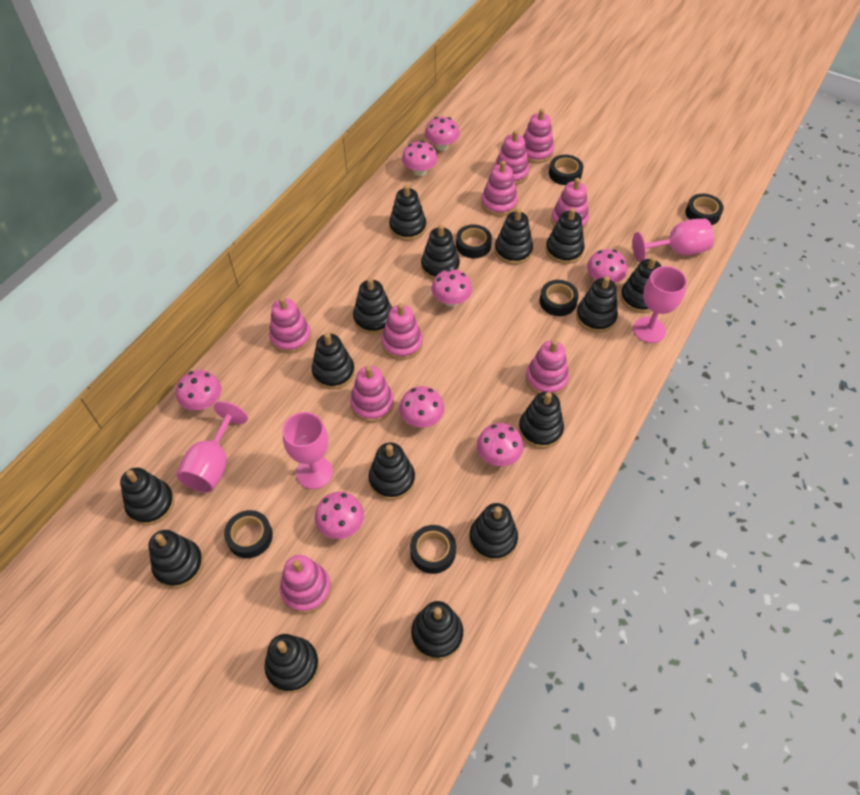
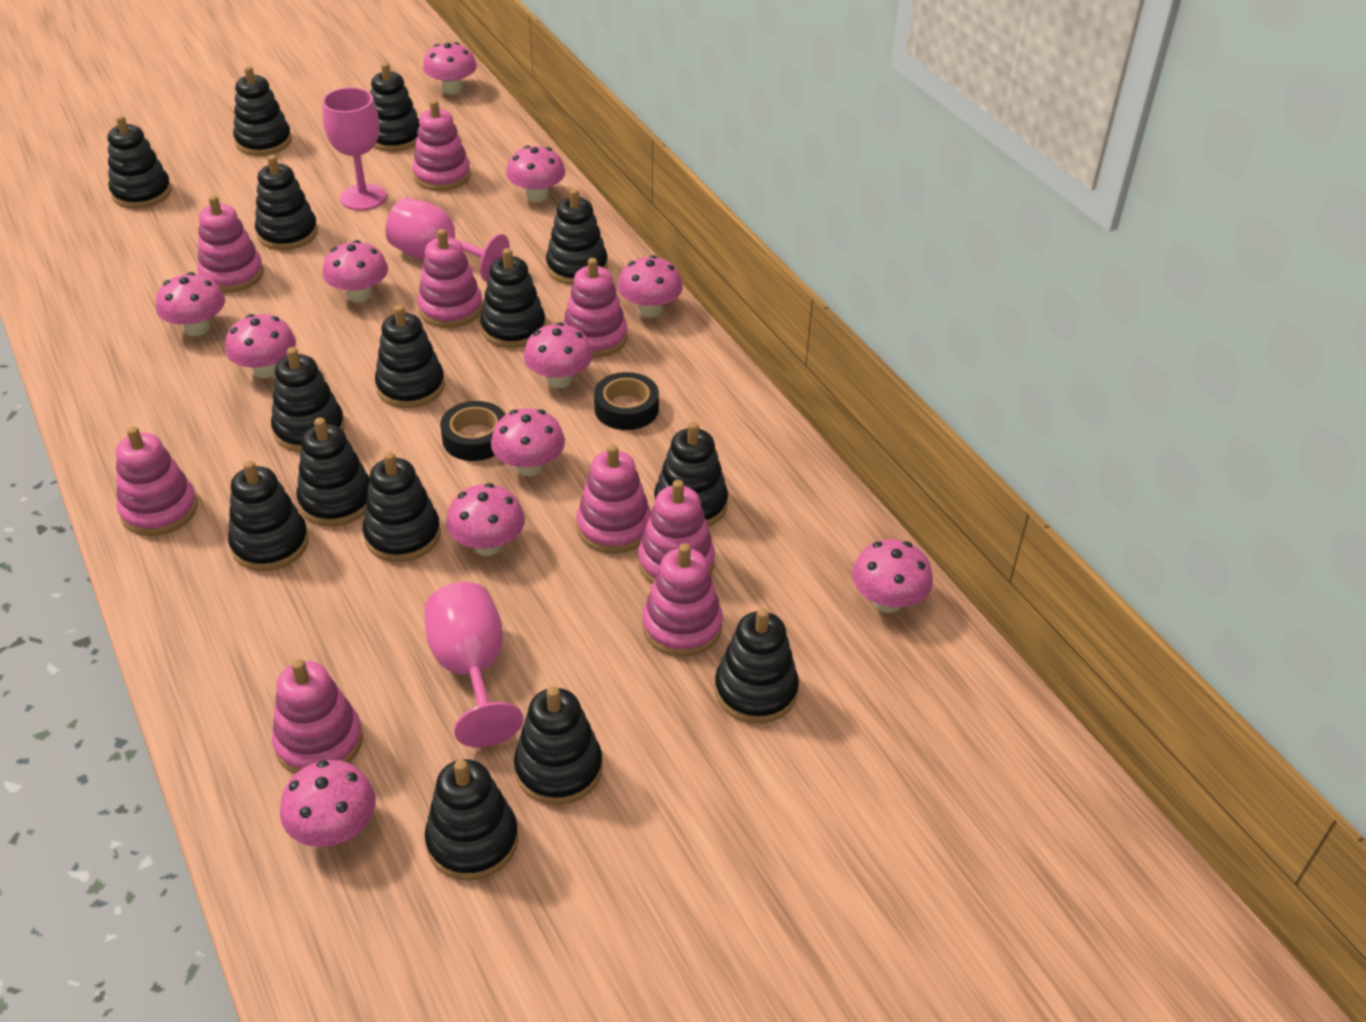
black tape: 6 -> 2
pink goblet: 4 -> 3
pink mushroom: 8 -> 11

